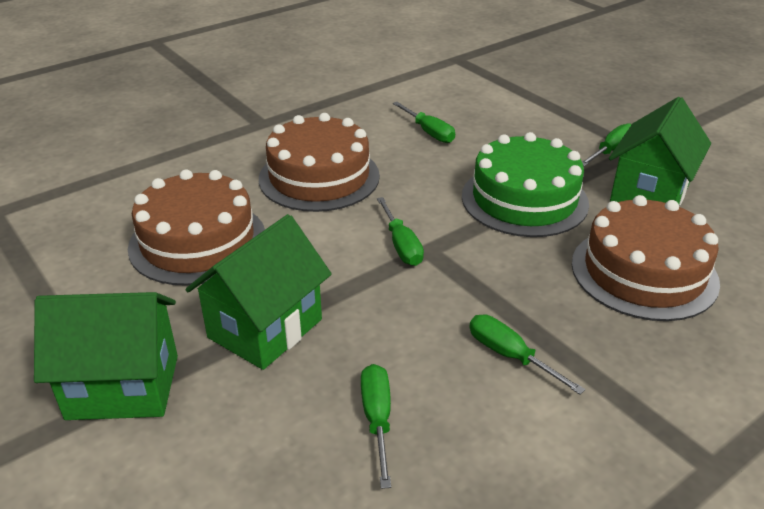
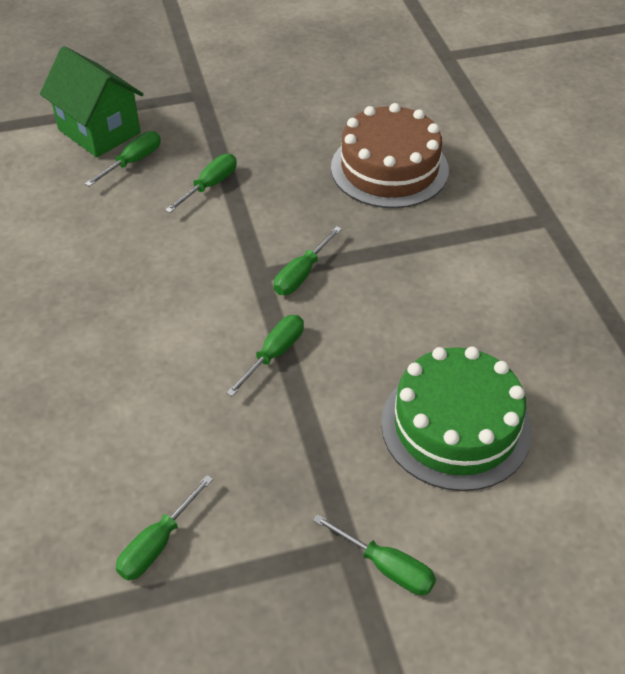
brown cake: 3 -> 1
green house: 3 -> 1
green screwdriver: 5 -> 6

